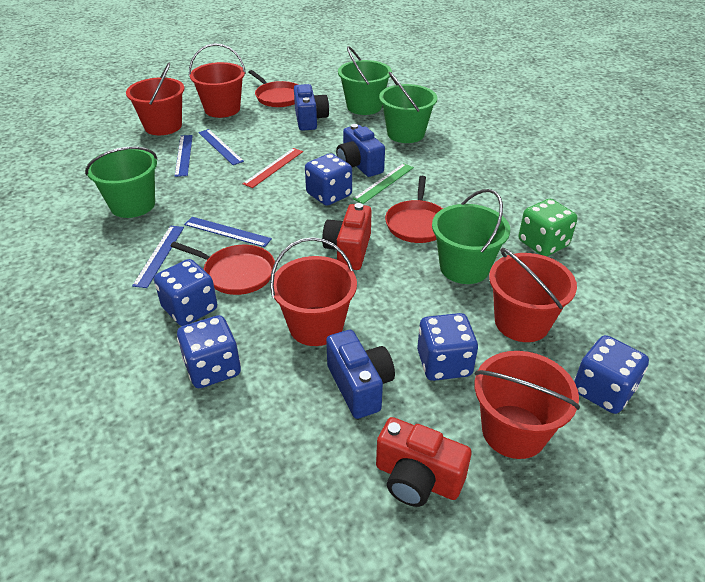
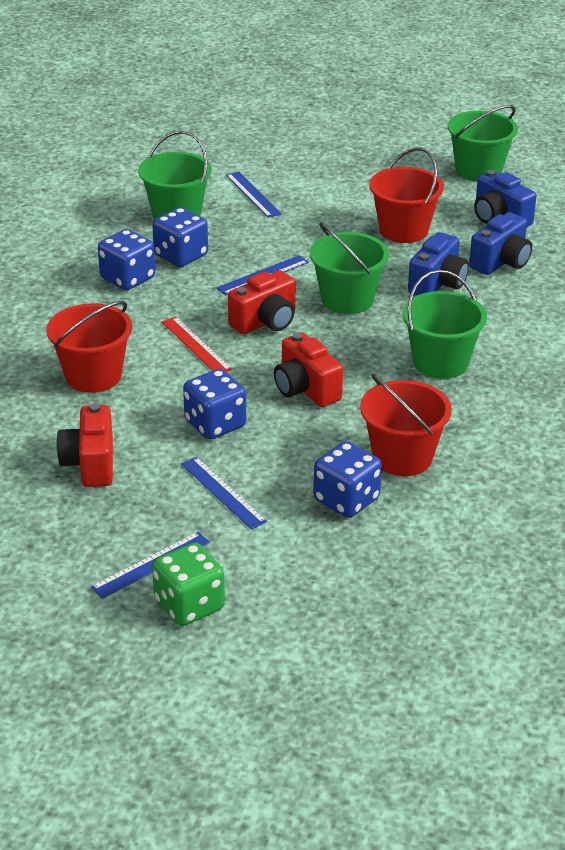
blue dice: 5 -> 4
green ruler: 1 -> 0
red bucket: 5 -> 3
red camera: 2 -> 3
red pan: 3 -> 0

